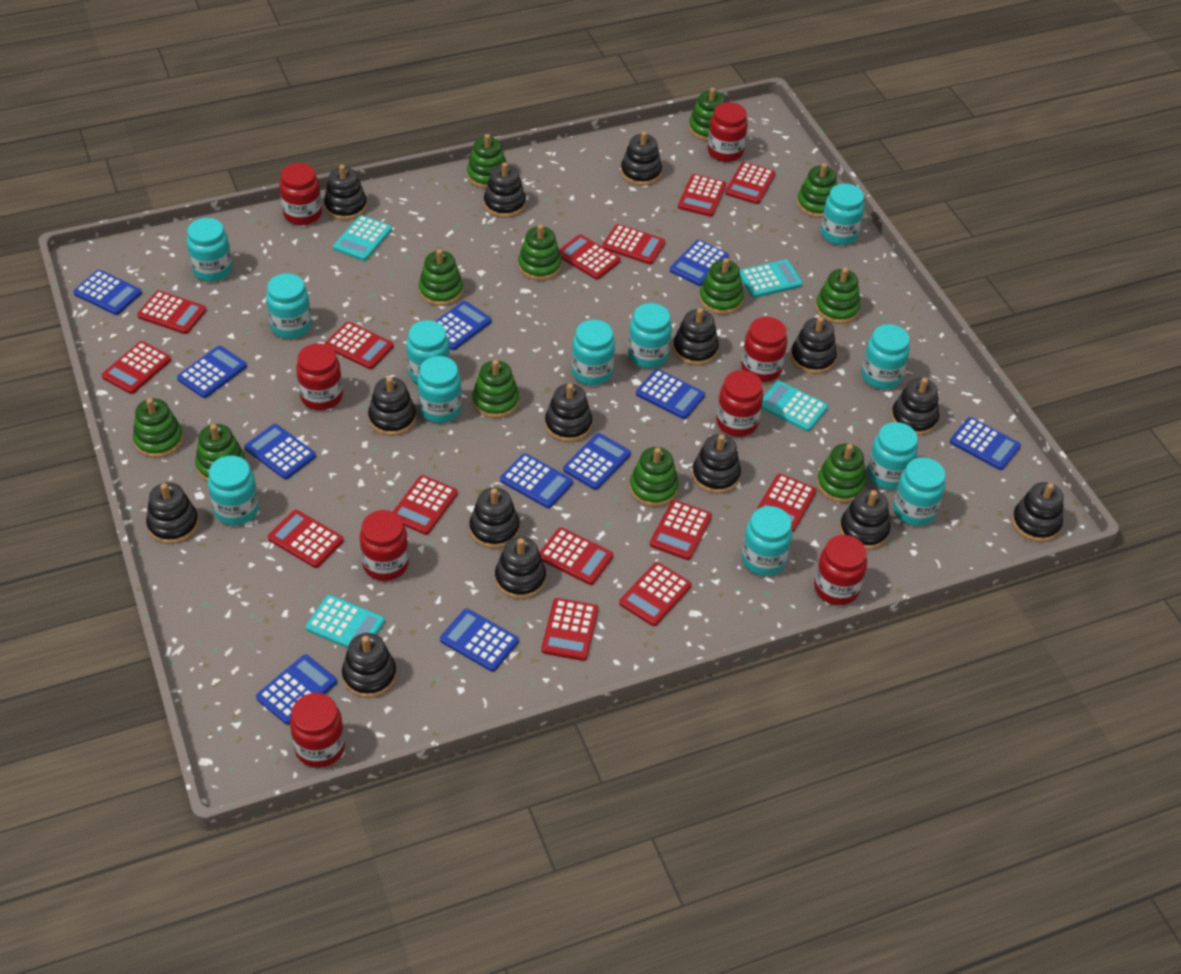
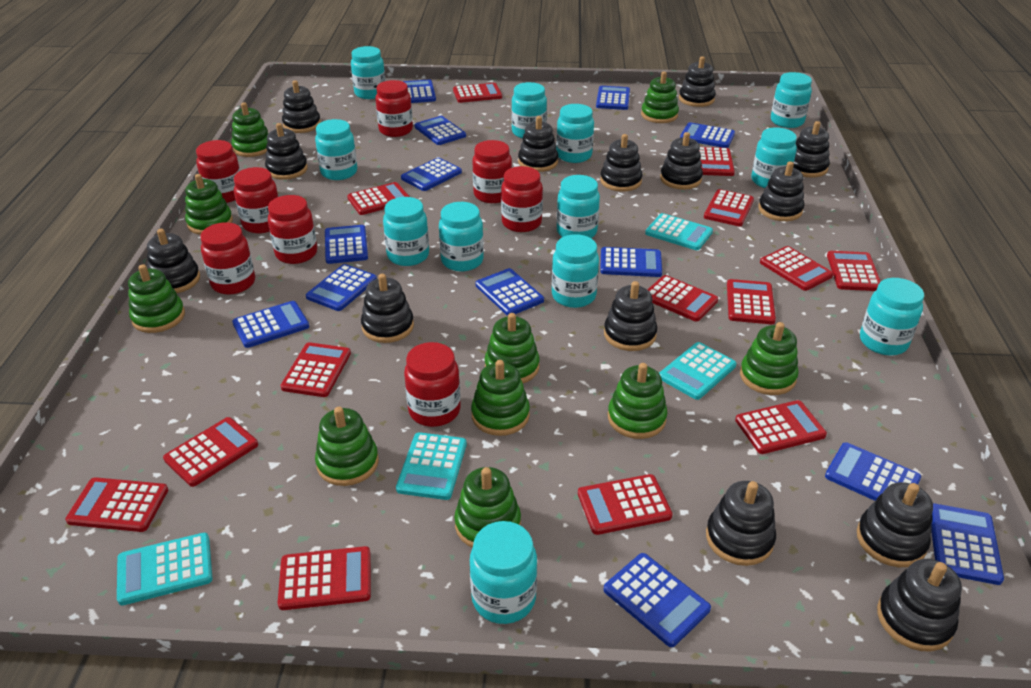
black stacking toy: 15 -> 14
blue calculator: 11 -> 13
green stacking toy: 12 -> 10

